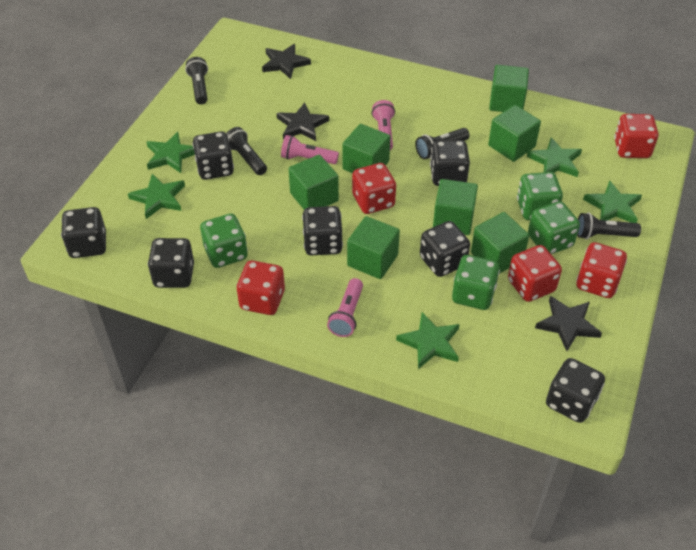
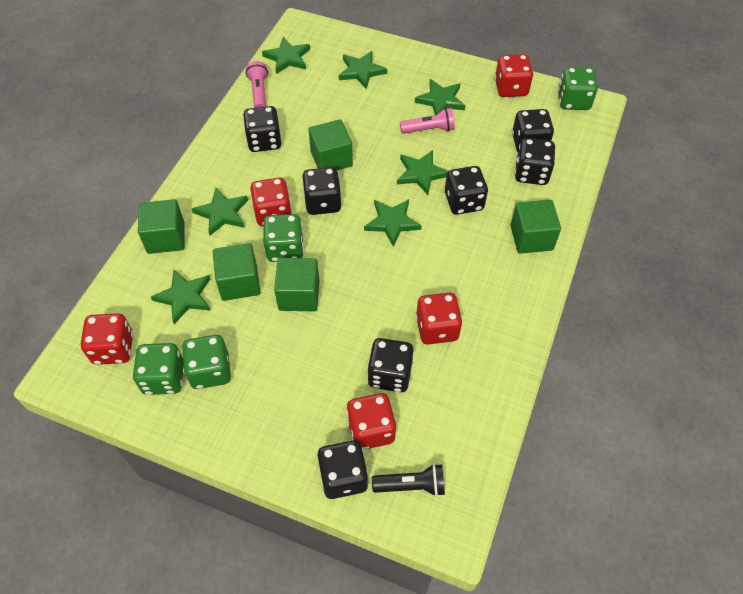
black flashlight: 4 -> 1
black star: 3 -> 0
green cube: 7 -> 5
green star: 5 -> 7
pink flashlight: 3 -> 2

